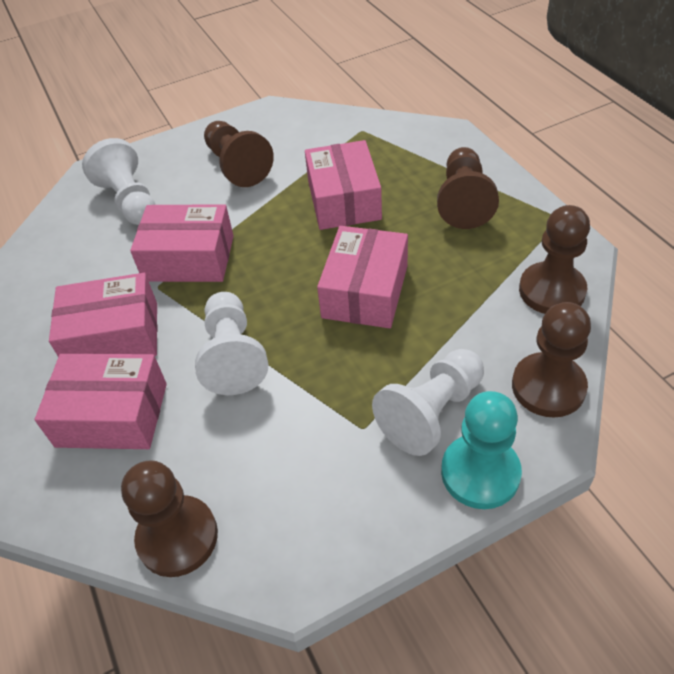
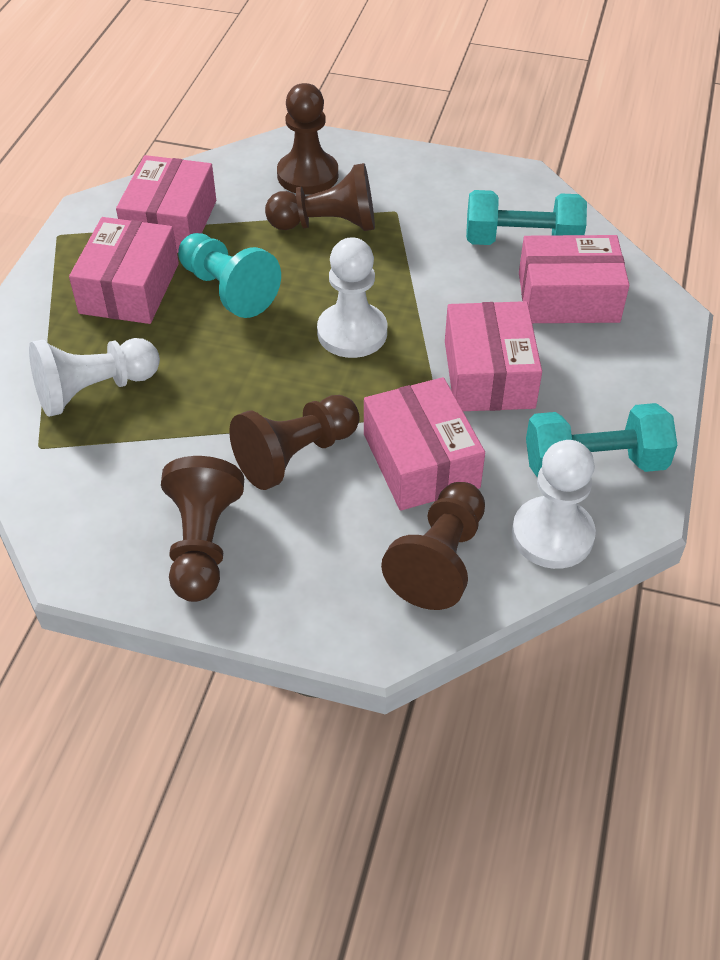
turquoise dumbbell: 0 -> 2

